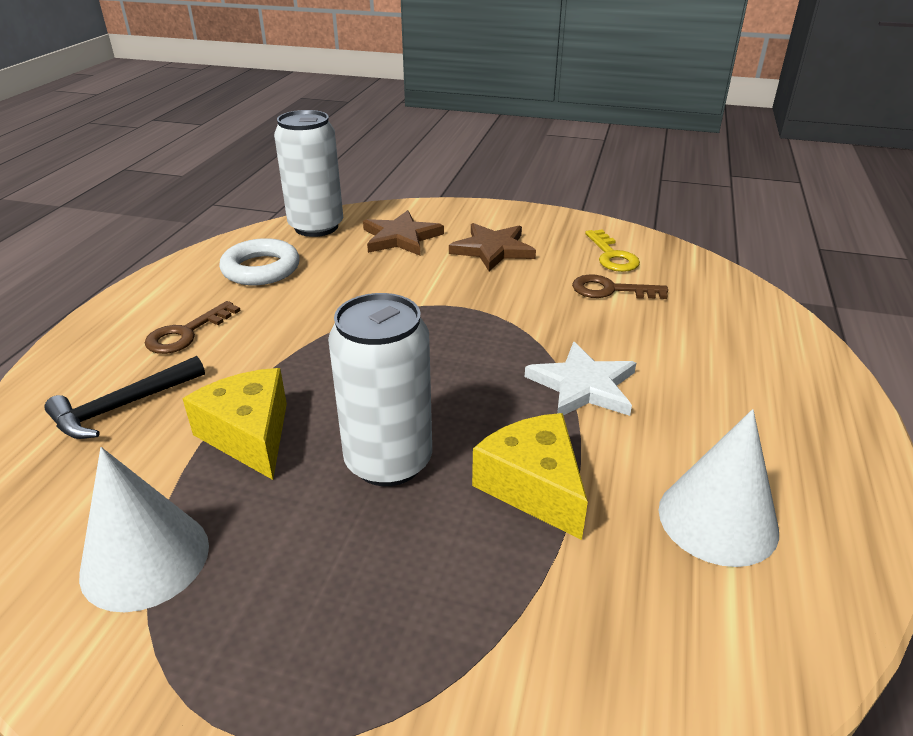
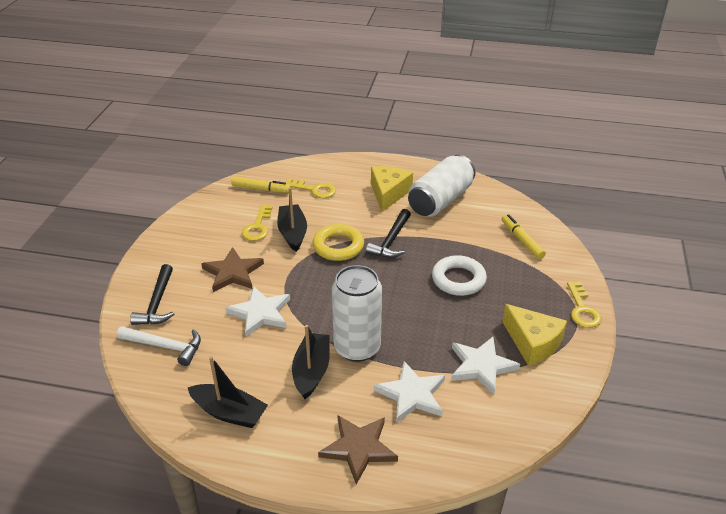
black boat: 0 -> 3
black hammer: 1 -> 2
brown key: 2 -> 0
white cone: 2 -> 0
white hammer: 0 -> 1
white star: 1 -> 3
yellow key: 1 -> 3
yellow marker: 0 -> 2
yellow ring: 0 -> 1

